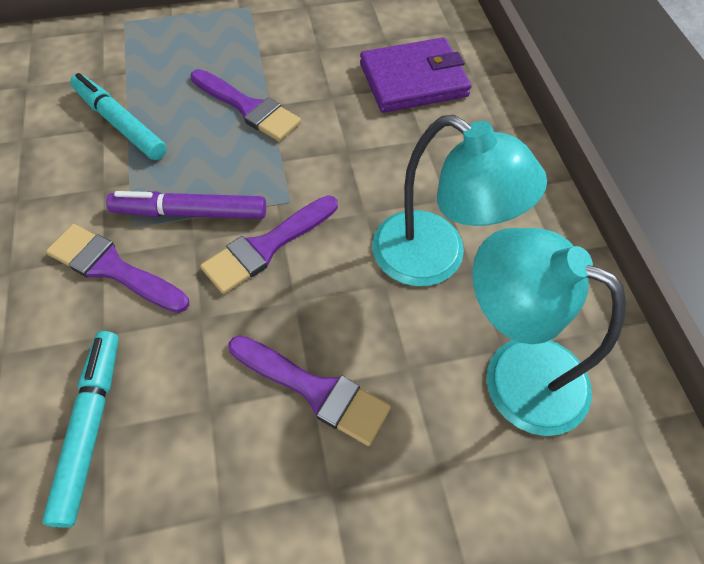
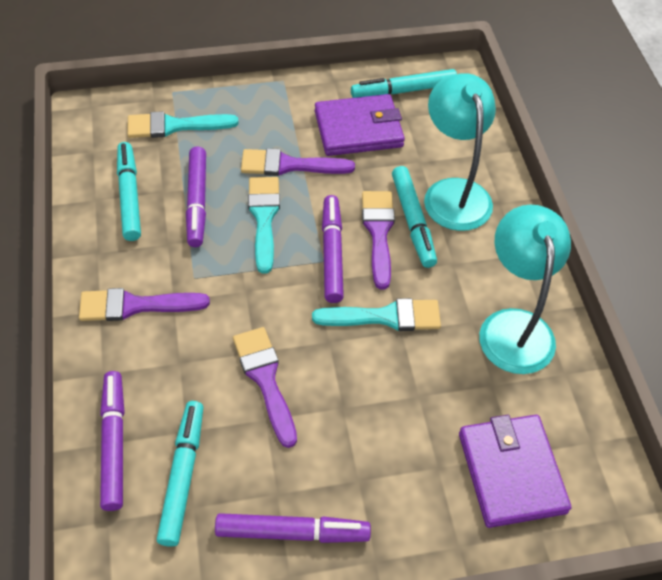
purple marker: 1 -> 4
purple wallet: 1 -> 2
turquoise brush: 0 -> 3
turquoise marker: 2 -> 4

